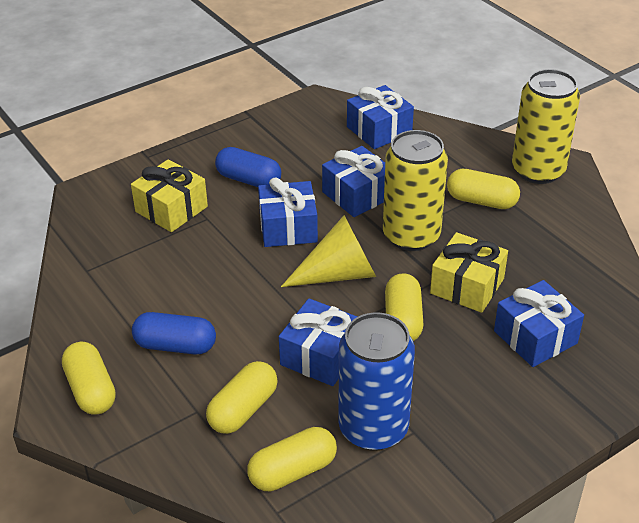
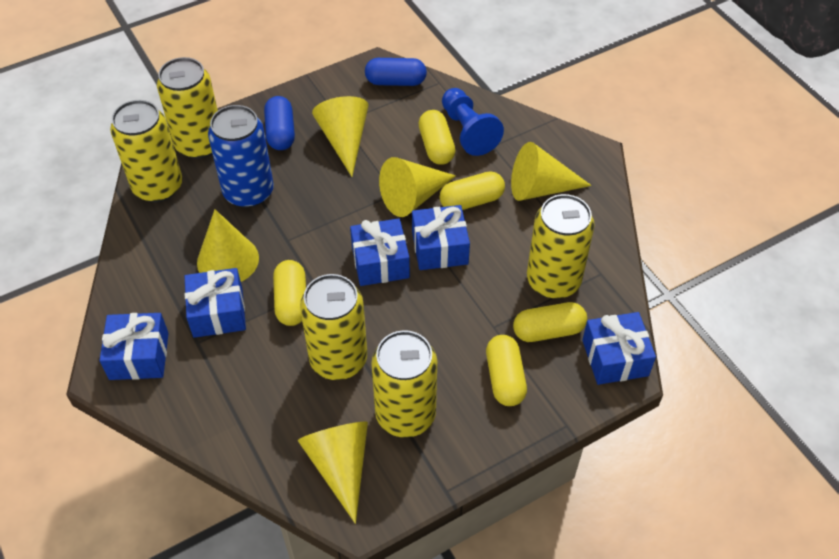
blue pawn: 0 -> 1
yellow can: 2 -> 5
yellow cone: 1 -> 5
yellow gift: 2 -> 0

